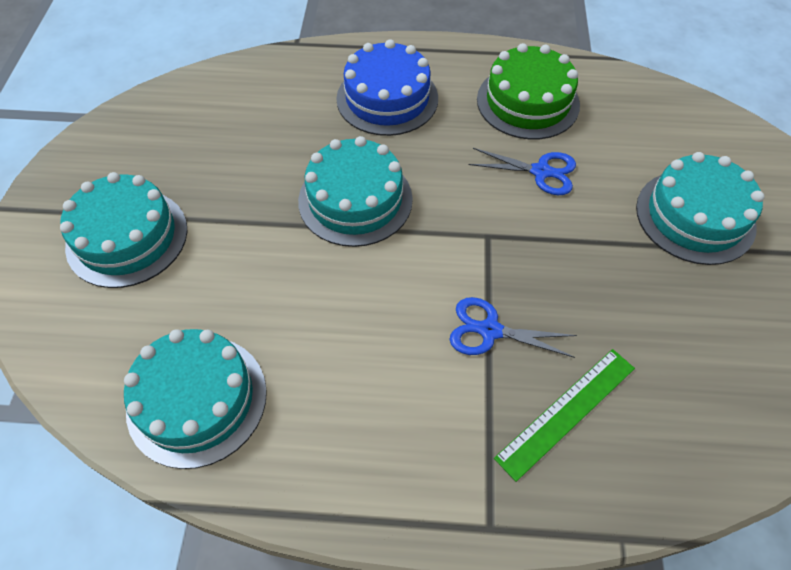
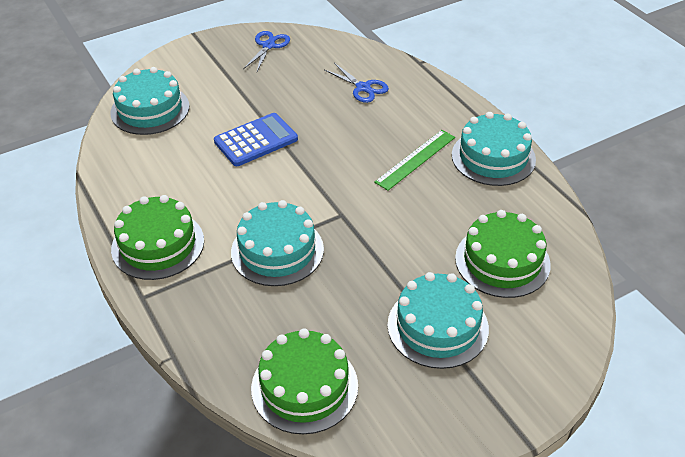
blue cake: 1 -> 0
blue calculator: 0 -> 1
green cake: 1 -> 3

